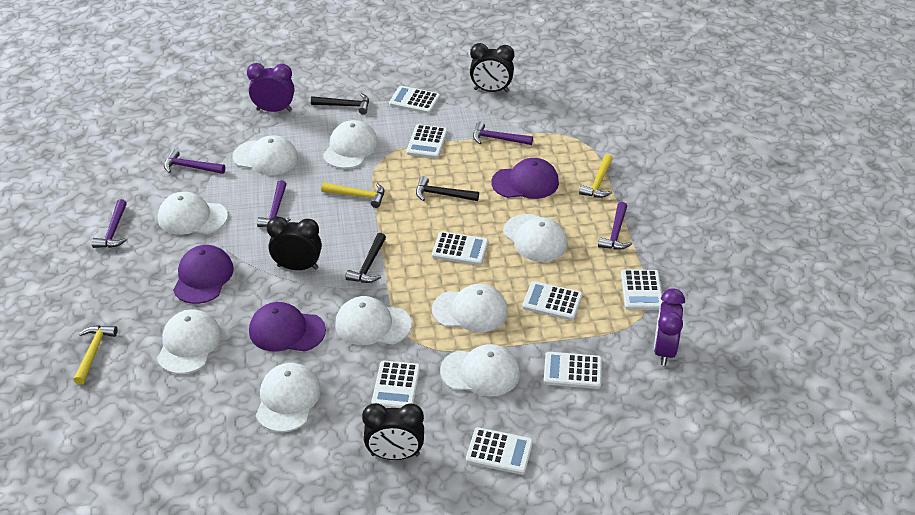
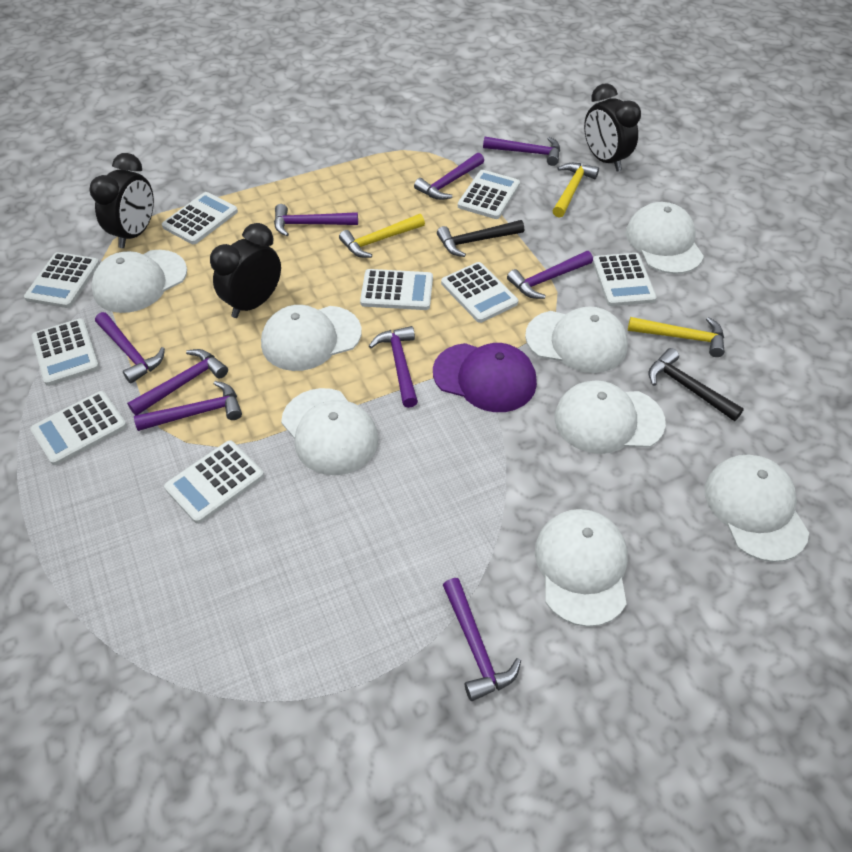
black hammer: 3 -> 2
purple cap: 3 -> 1
purple clock: 2 -> 0
purple hammer: 5 -> 9
white calculator: 8 -> 9
white cap: 9 -> 8

